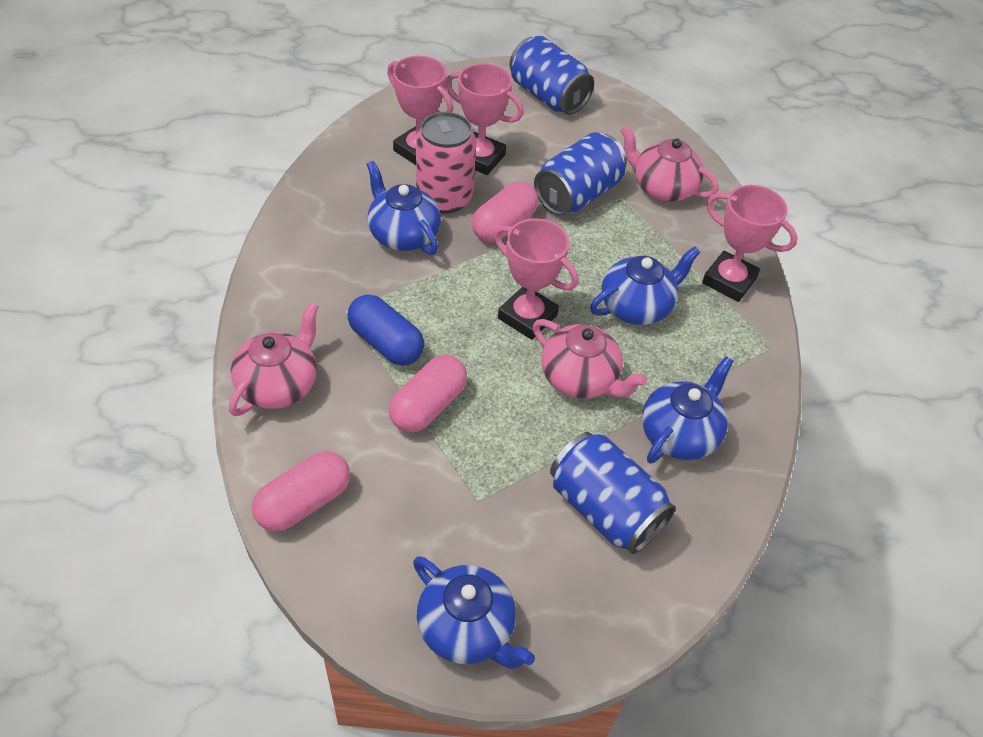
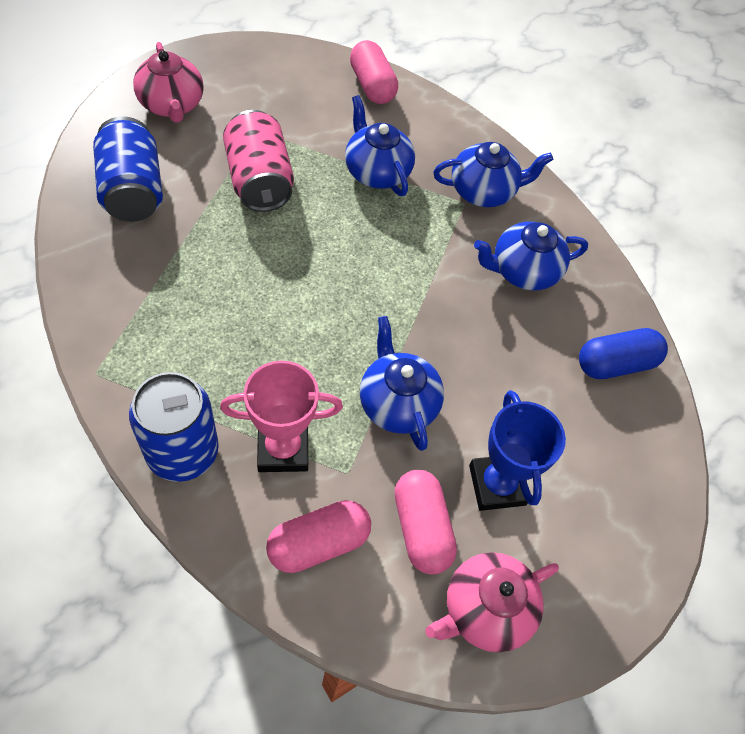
blue can: 3 -> 2
blue trophy: 0 -> 1
pink teapot: 3 -> 2
pink trophy: 4 -> 1

